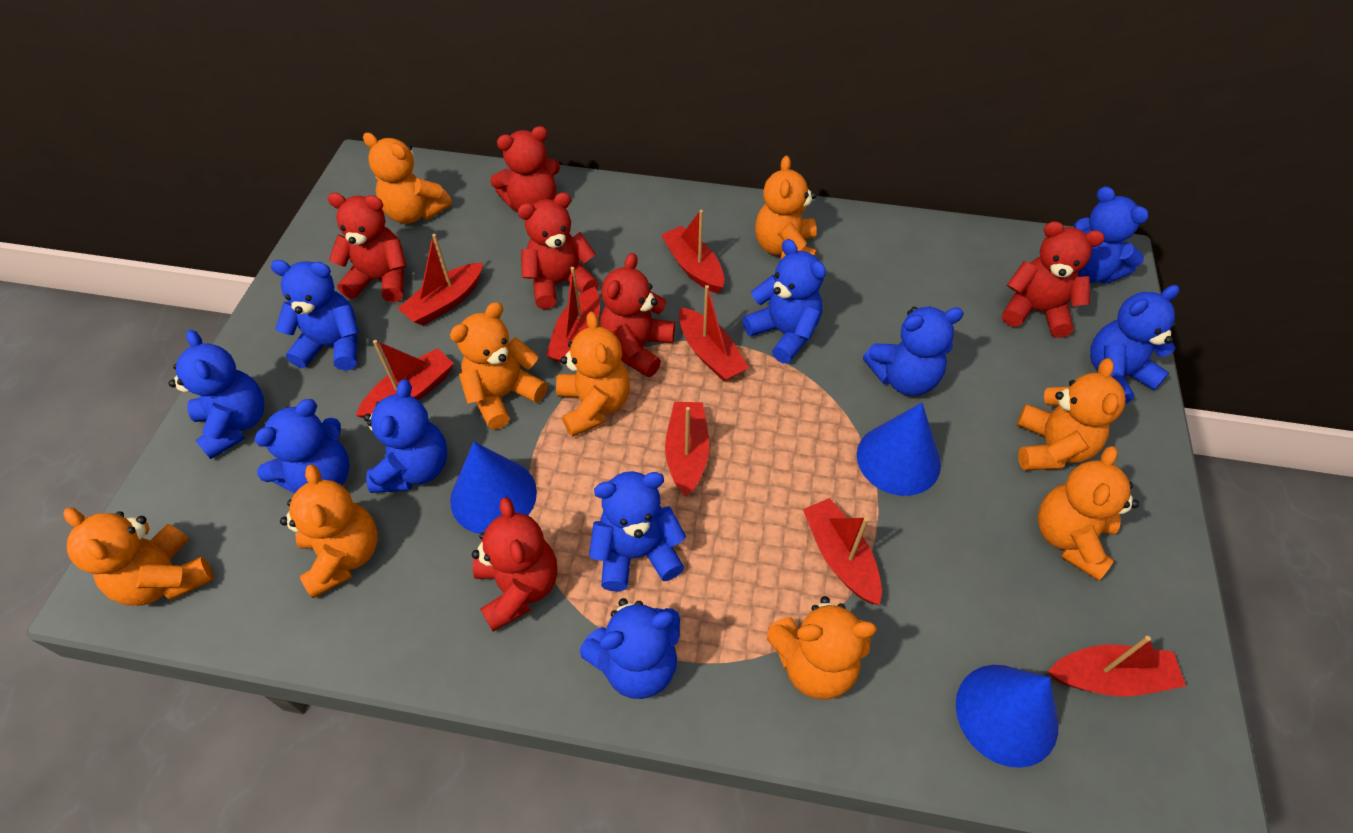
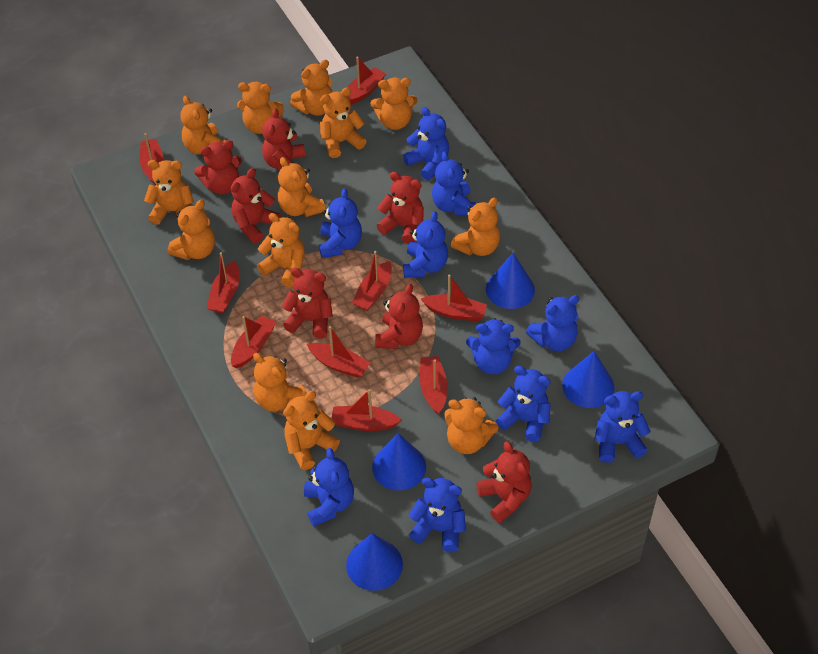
blue cone: 3 -> 4
orange teddy bear: 9 -> 13
red boat: 8 -> 9
red teddy bear: 6 -> 7

